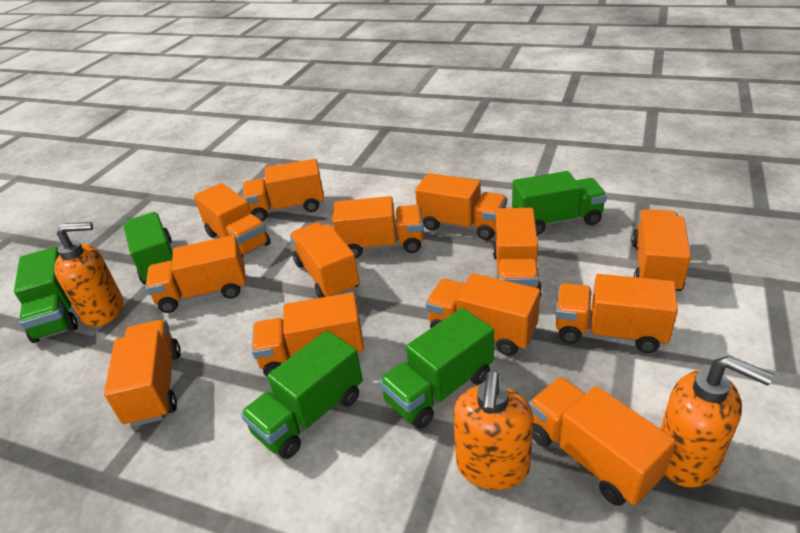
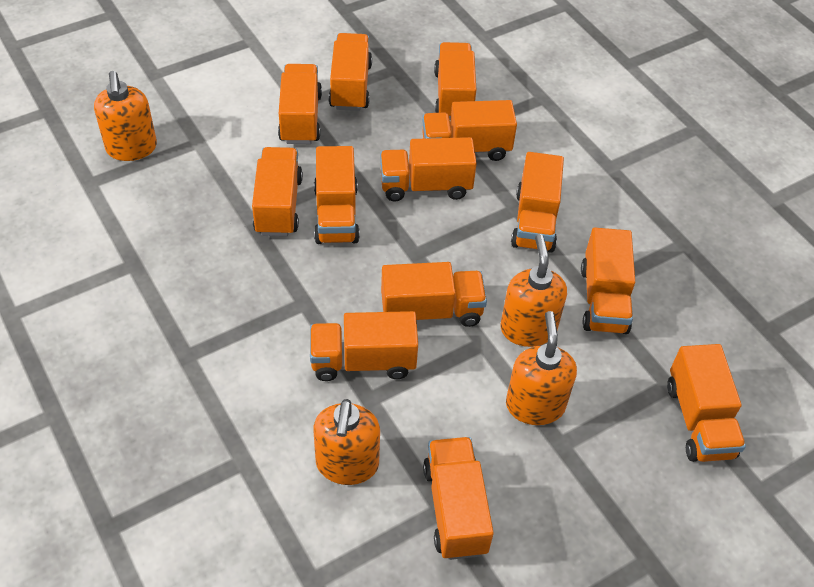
green truck: 5 -> 0
orange soap dispenser: 3 -> 4

